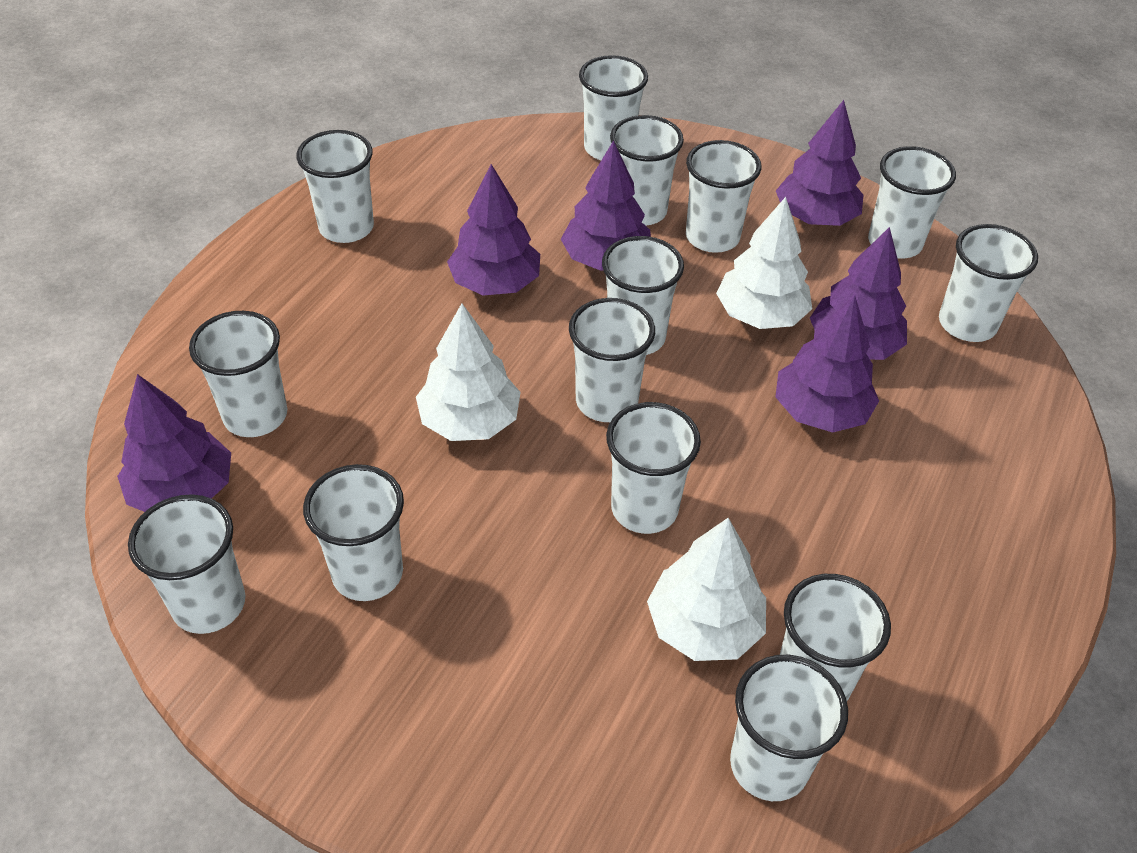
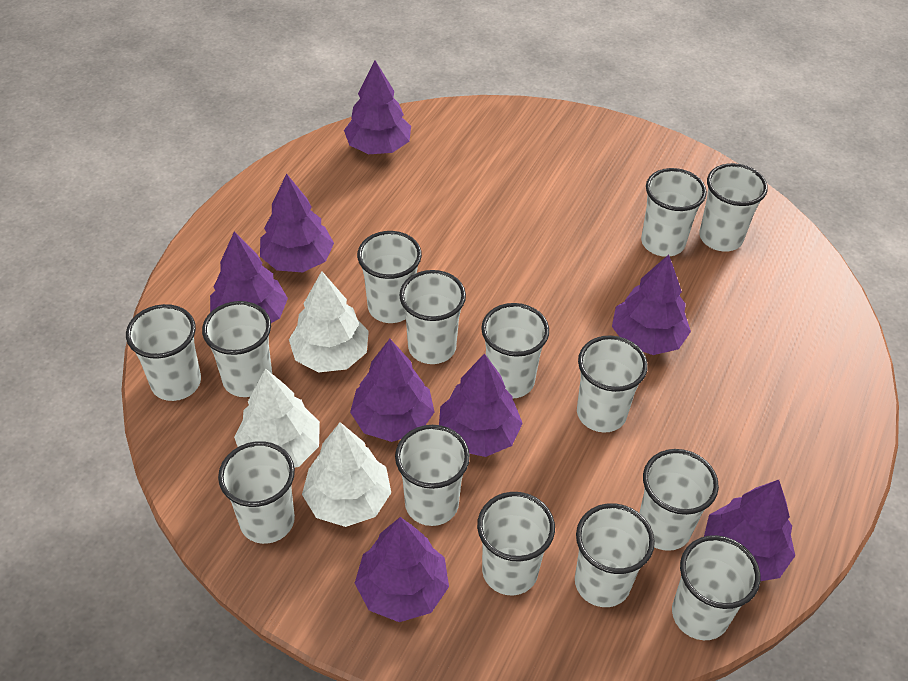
purple tree: 6 -> 8

